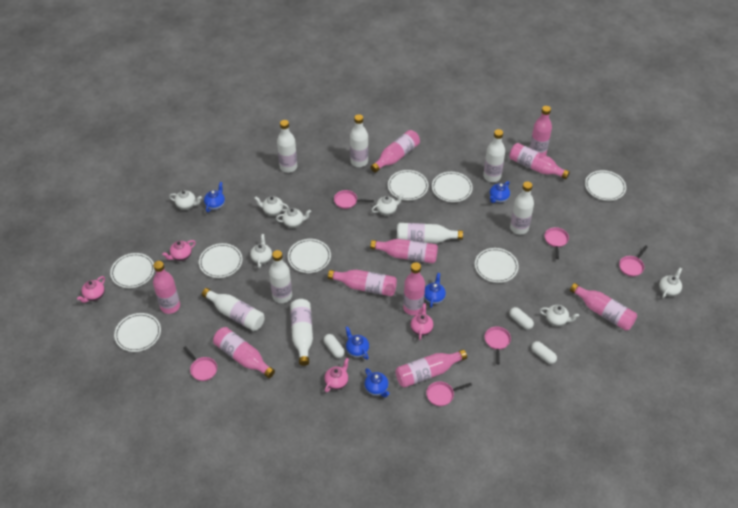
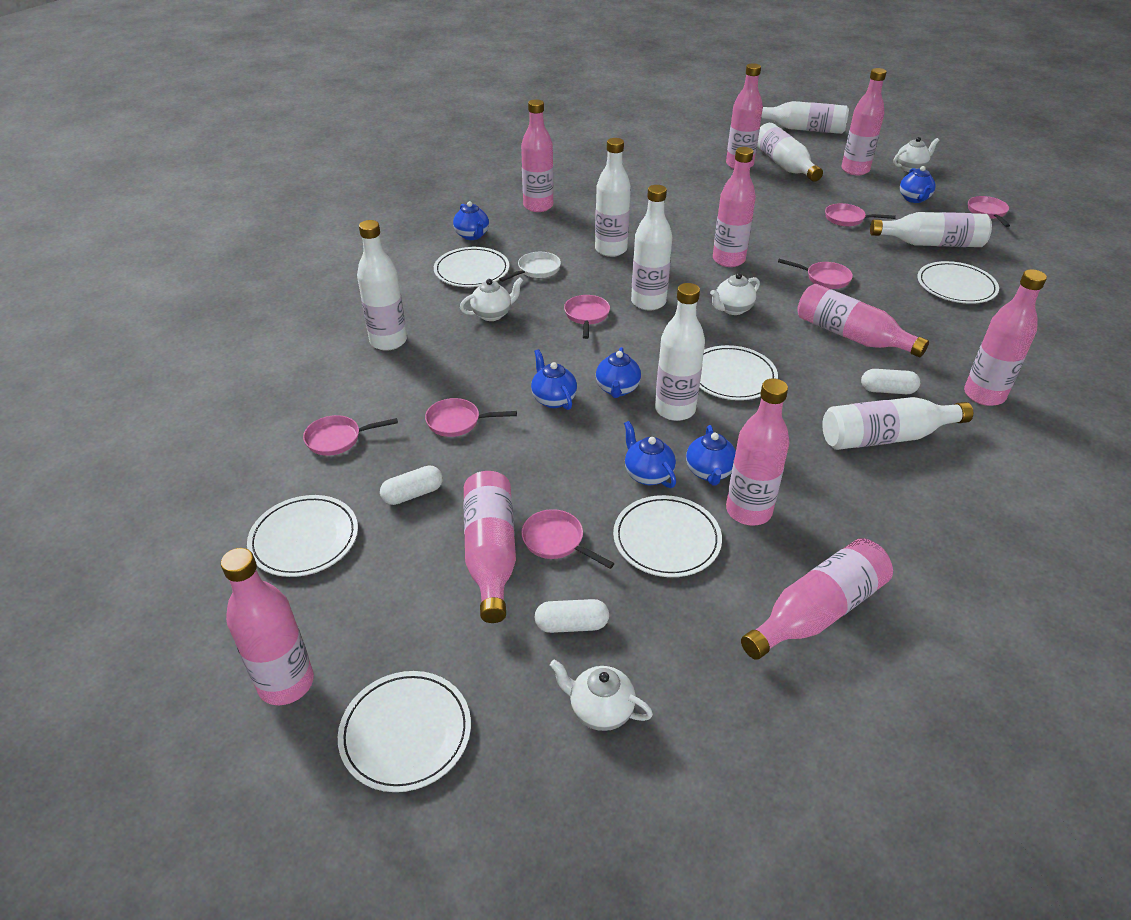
blue teapot: 5 -> 6
pink pan: 6 -> 7
pink teapot: 4 -> 0
white pan: 0 -> 1
white plate: 8 -> 6
white teapot: 7 -> 4

